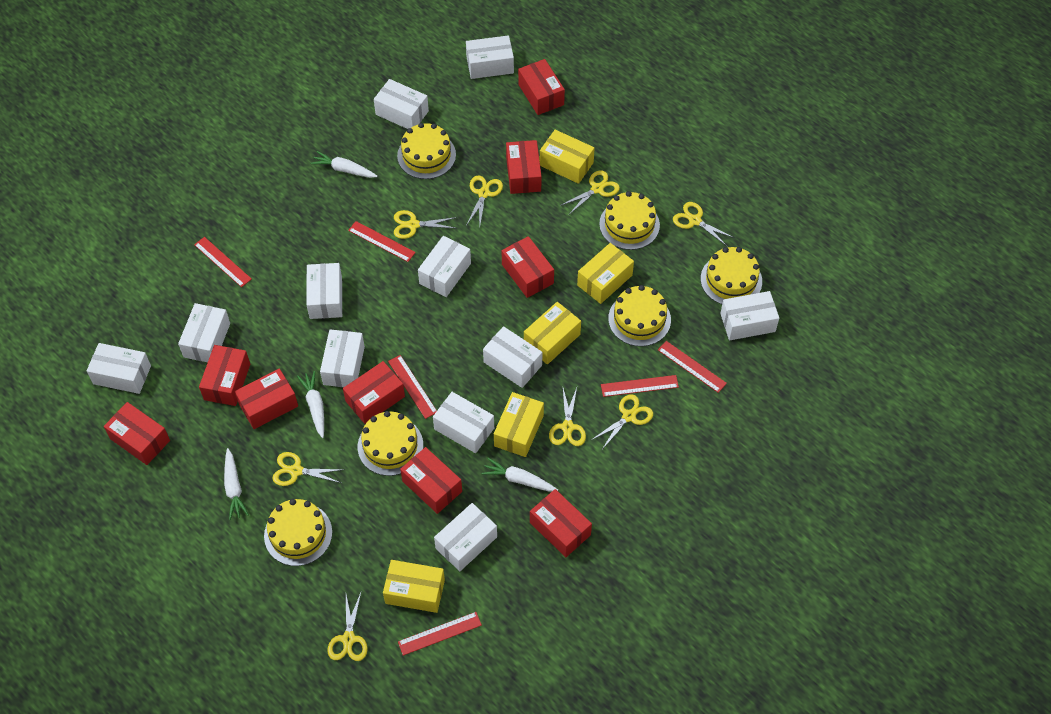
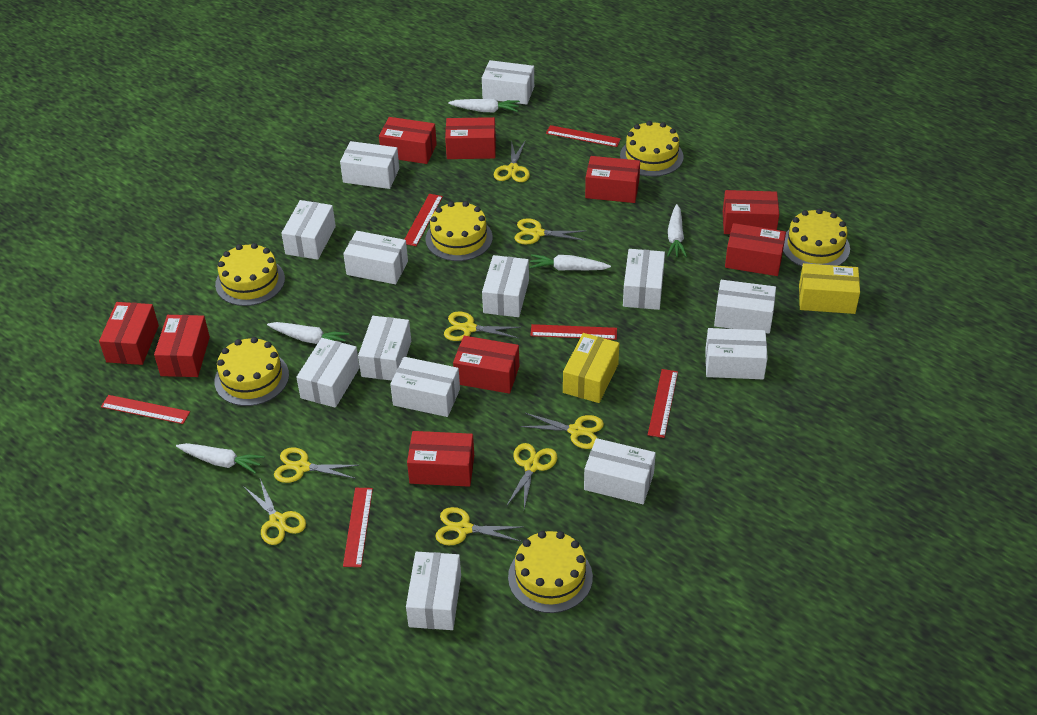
white box: 11 -> 13
white carrot: 4 -> 5
yellow box: 5 -> 2

